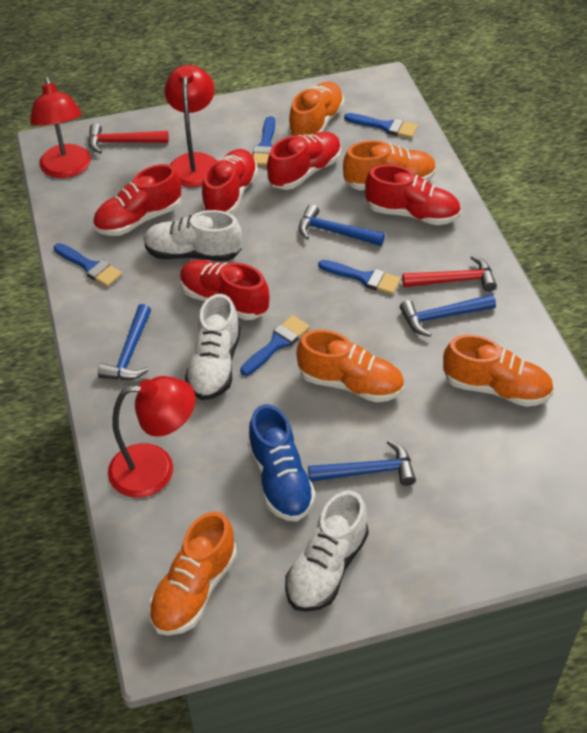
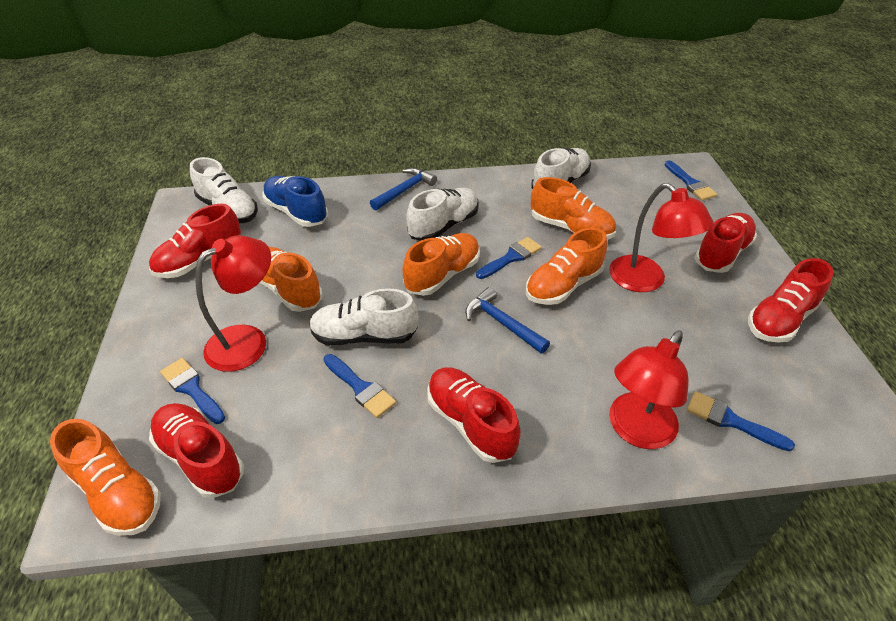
blue hammer: 4 -> 2
red hammer: 2 -> 0
white shoe: 3 -> 4

